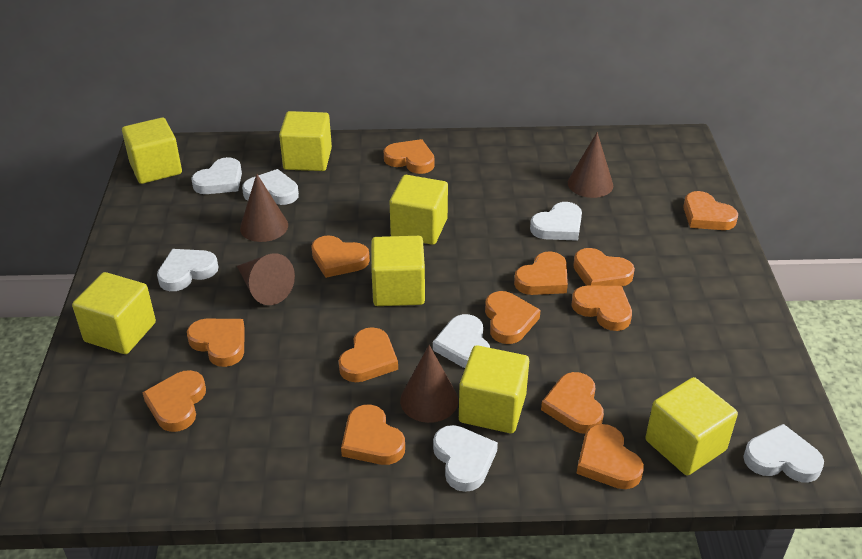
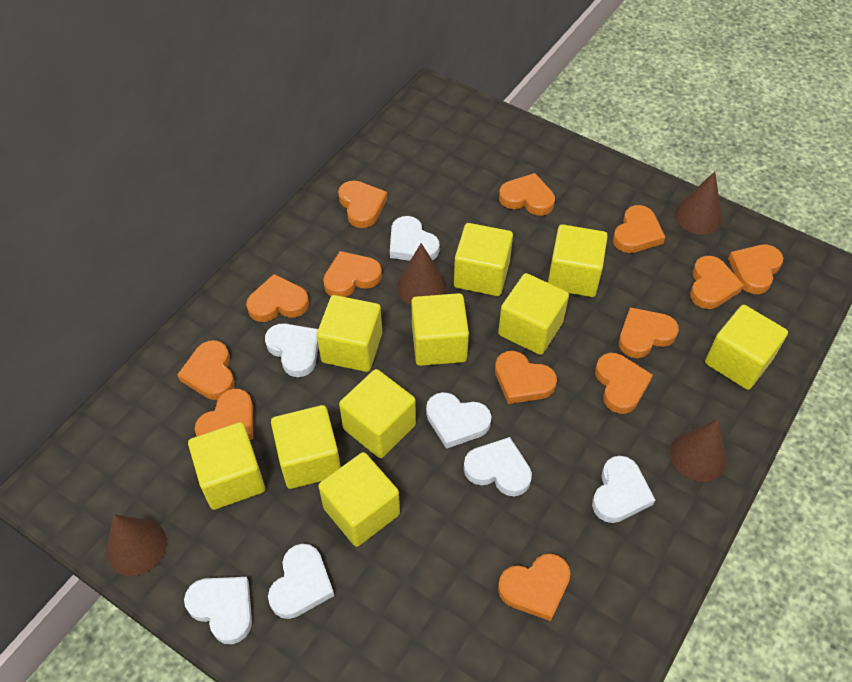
yellow cube: 7 -> 10

